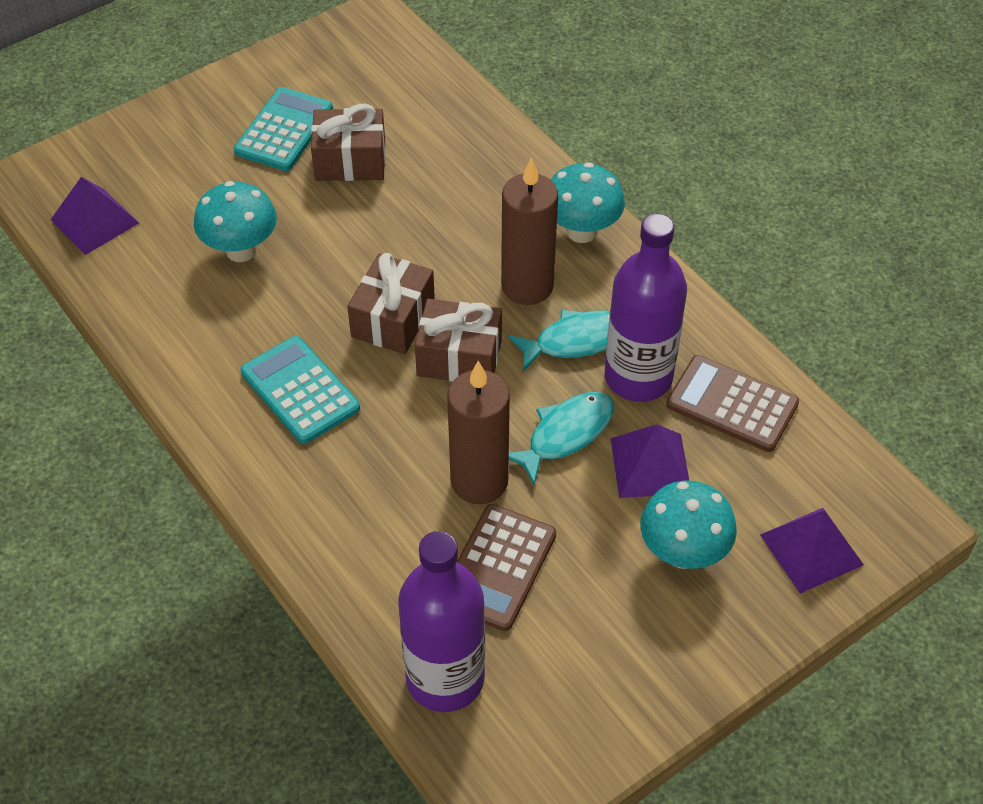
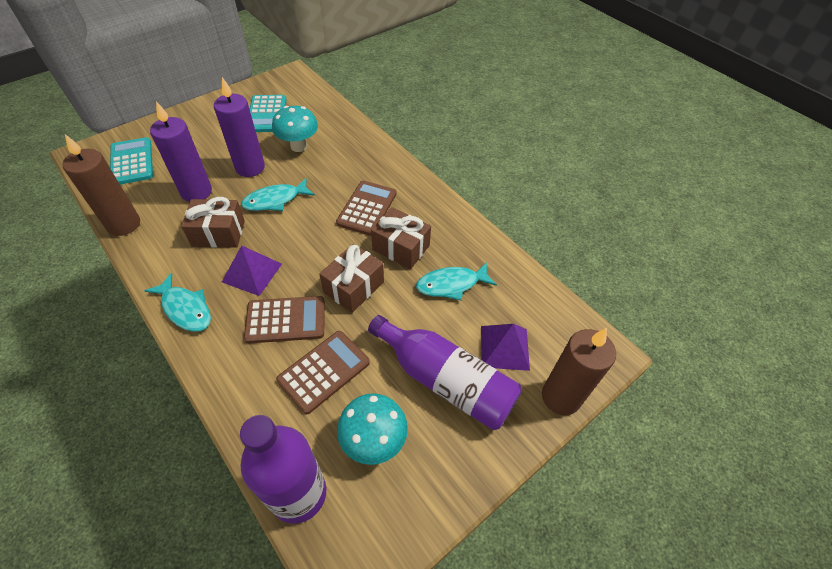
brown calculator: 2 -> 3
purple candle: 0 -> 2
purple pyramid: 3 -> 2
turquoise fish: 2 -> 3
turquoise mushroom: 3 -> 2

